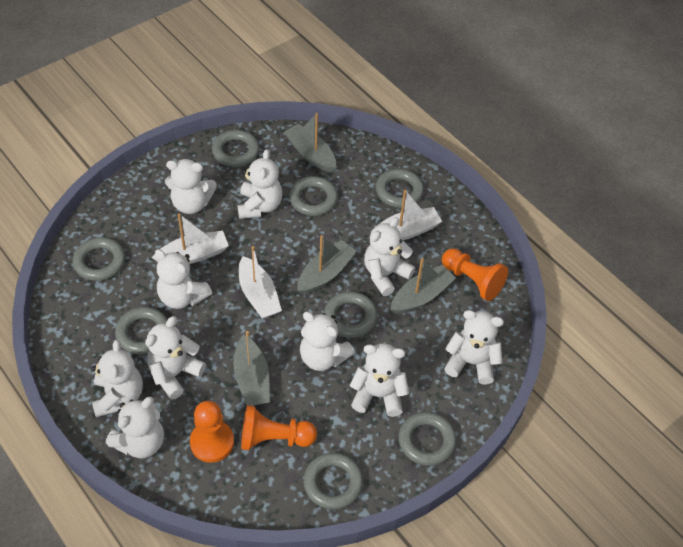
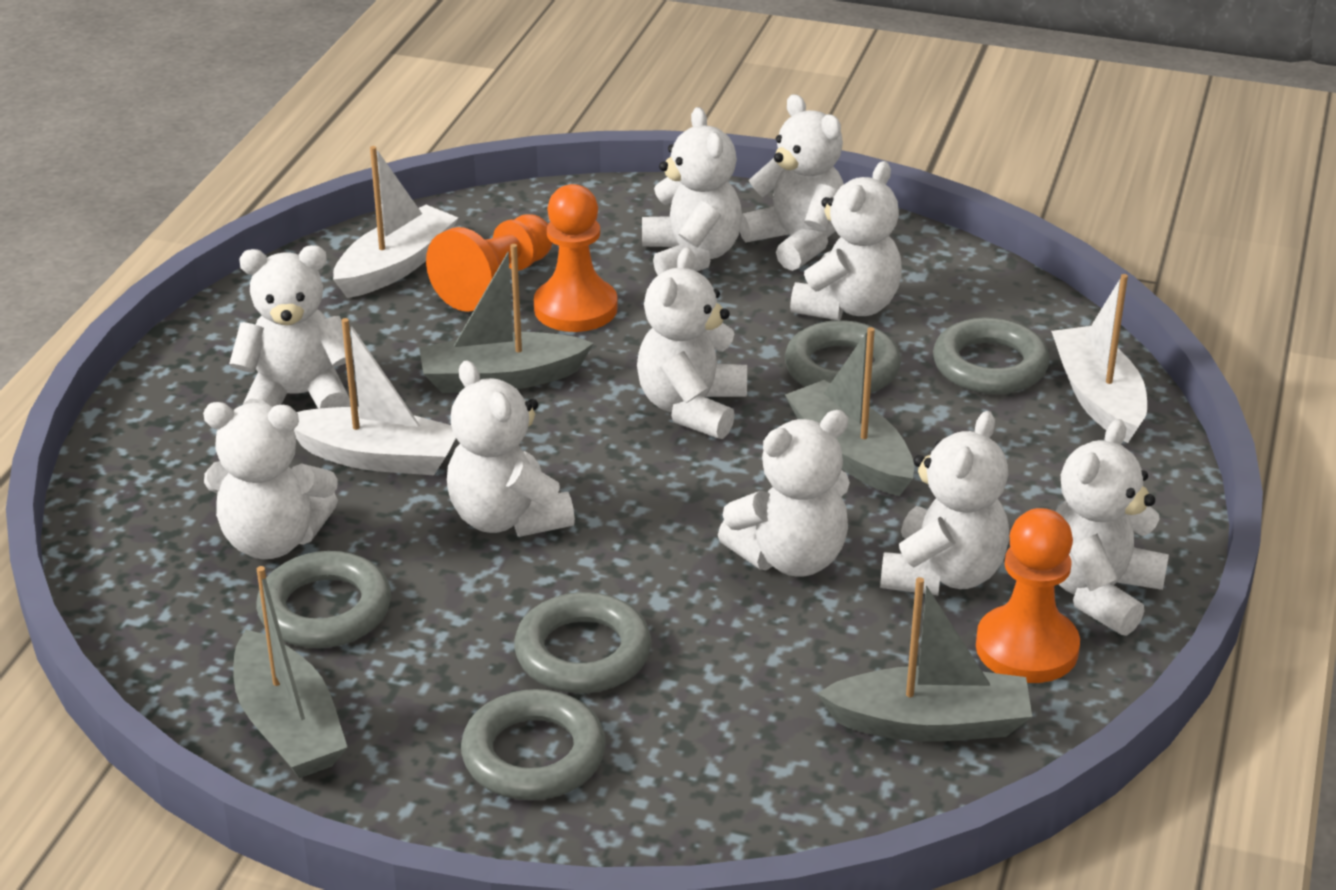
grey ring: 8 -> 5

